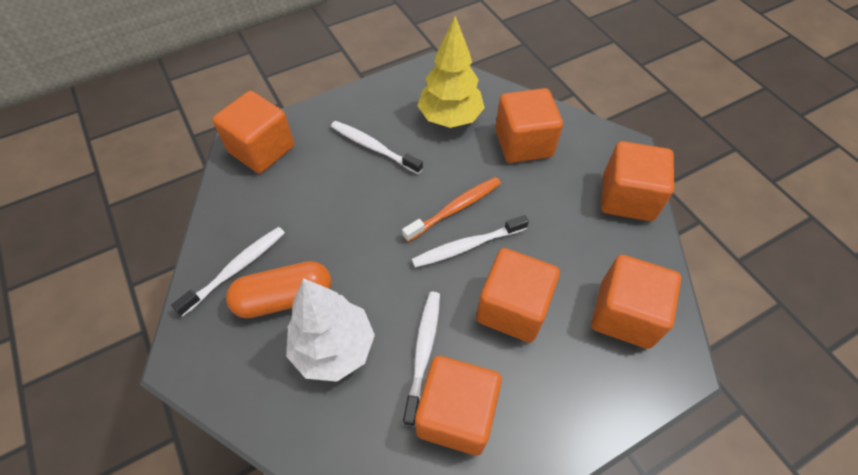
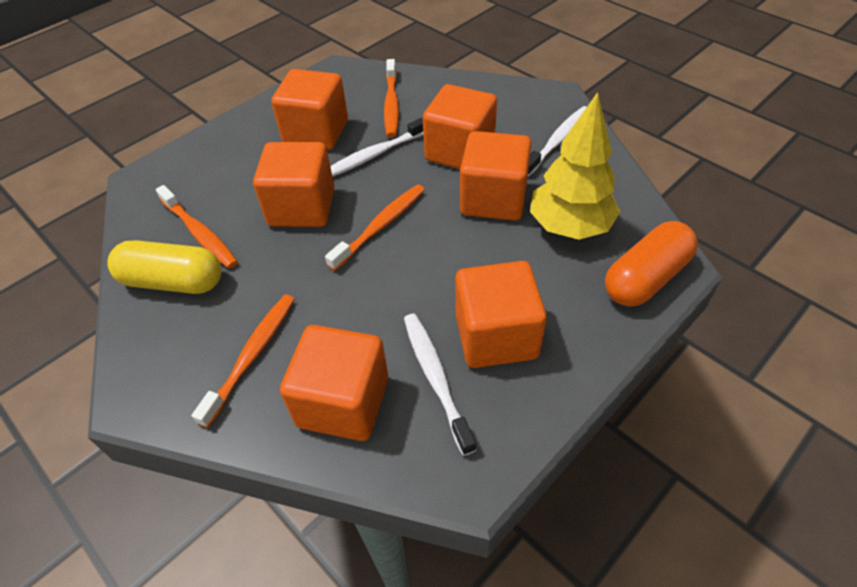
orange toothbrush: 1 -> 4
white toothbrush: 4 -> 3
white tree: 1 -> 0
yellow capsule: 0 -> 1

